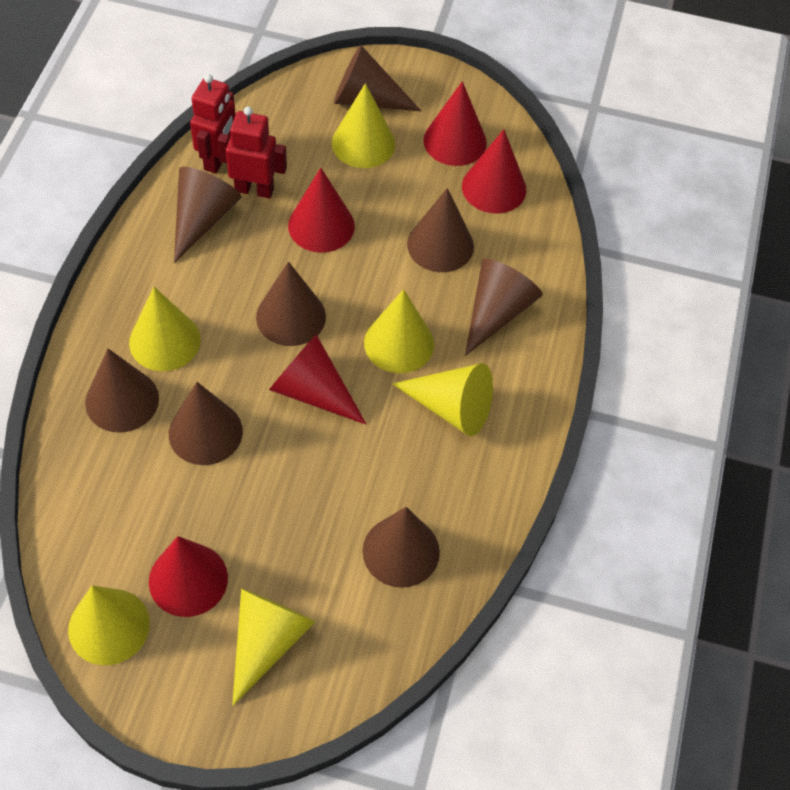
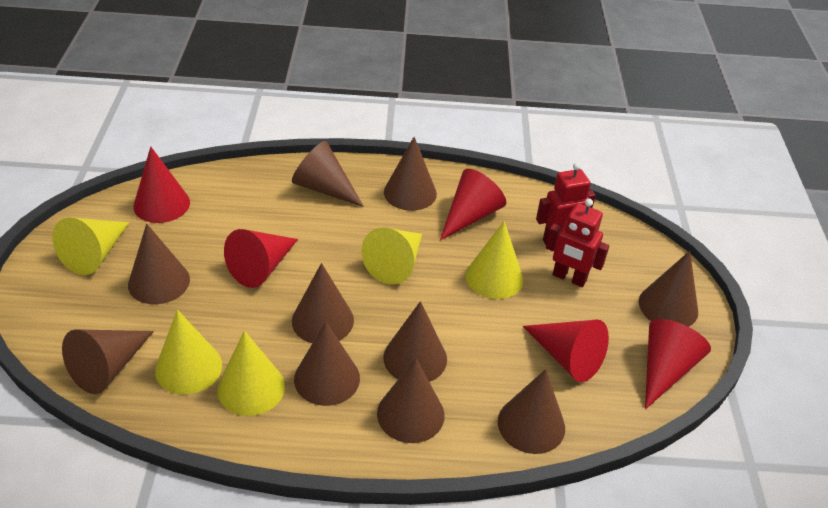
brown cone: 8 -> 10
yellow cone: 6 -> 5

